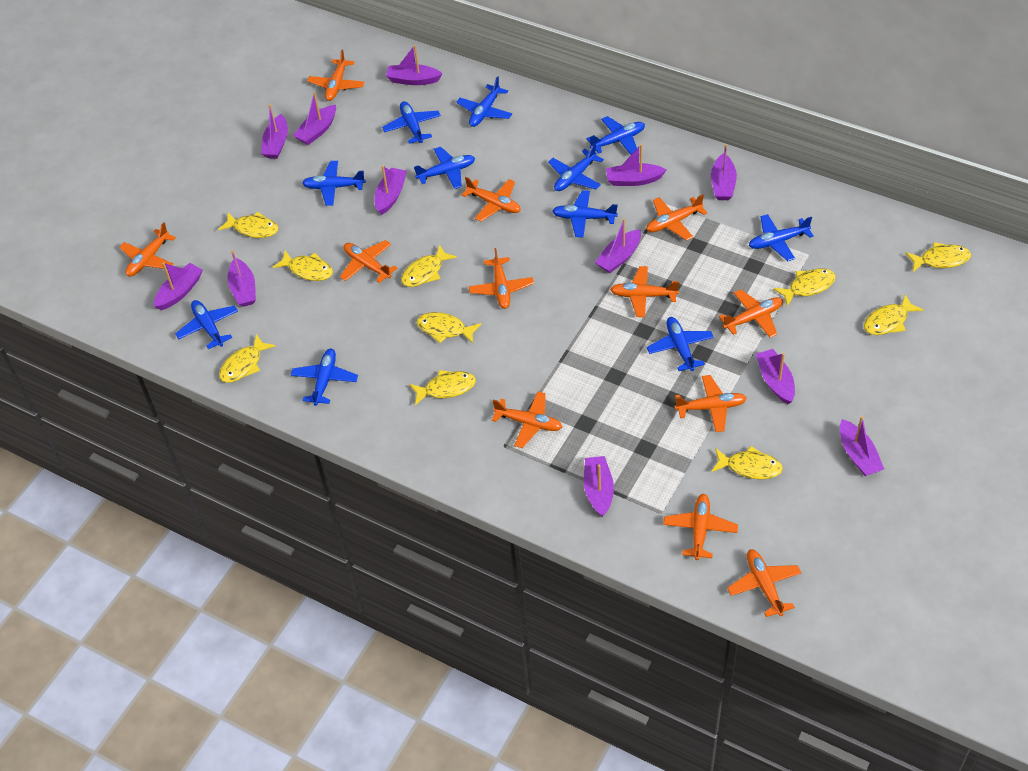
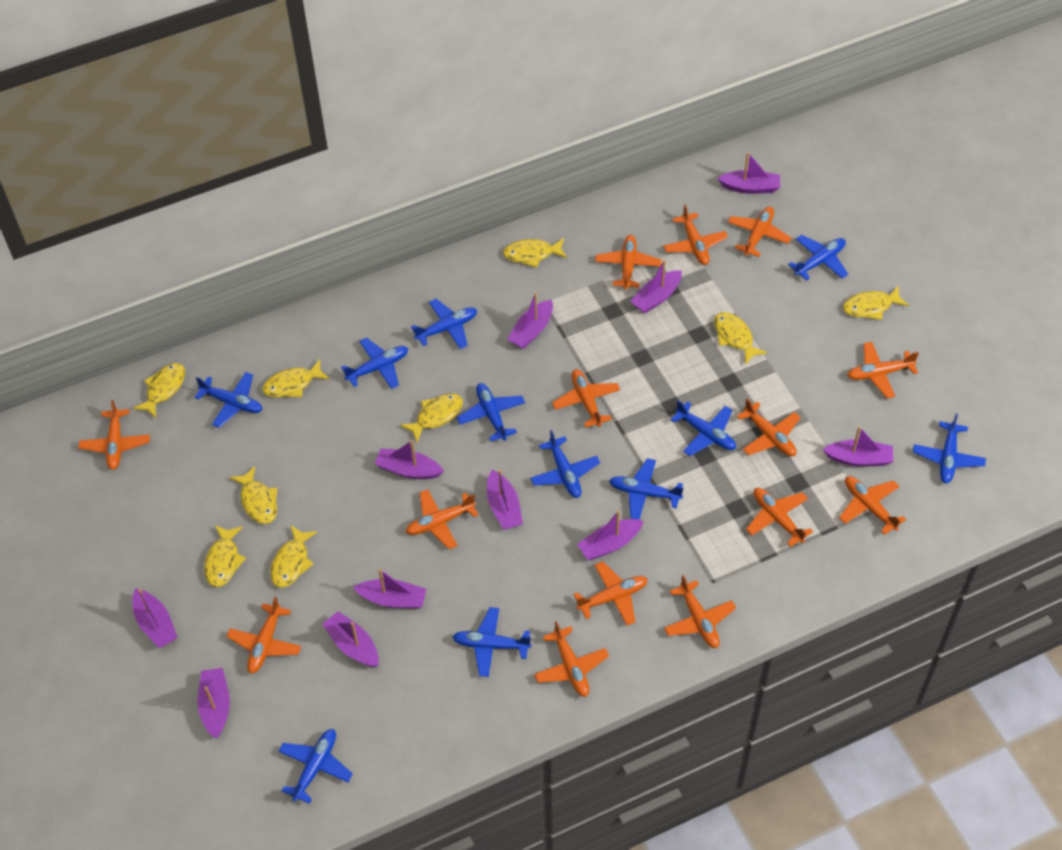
orange plane: 12 -> 14
purple boat: 12 -> 11
yellow fish: 10 -> 9

